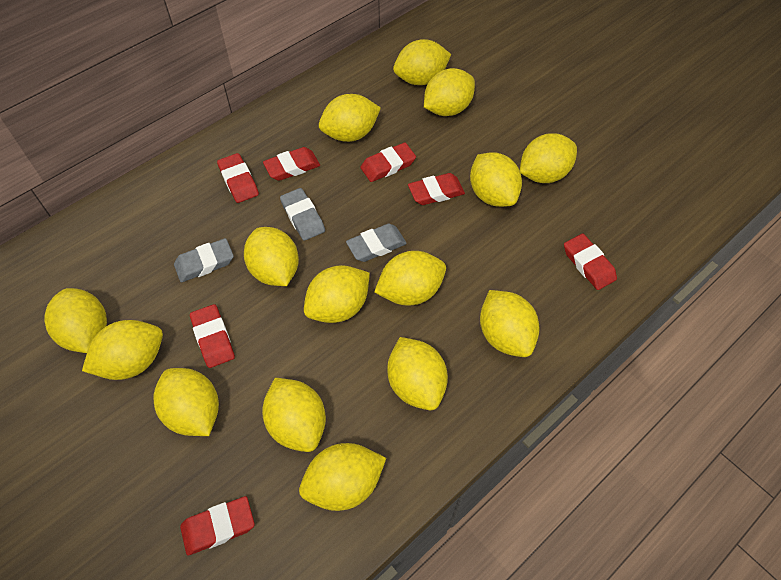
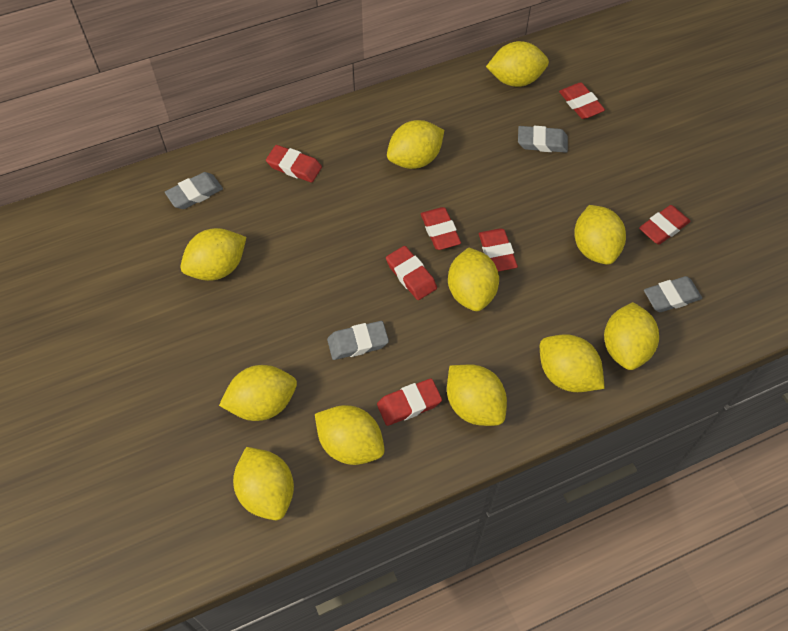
grey eraser: 3 -> 4
yellow lemon: 15 -> 11

